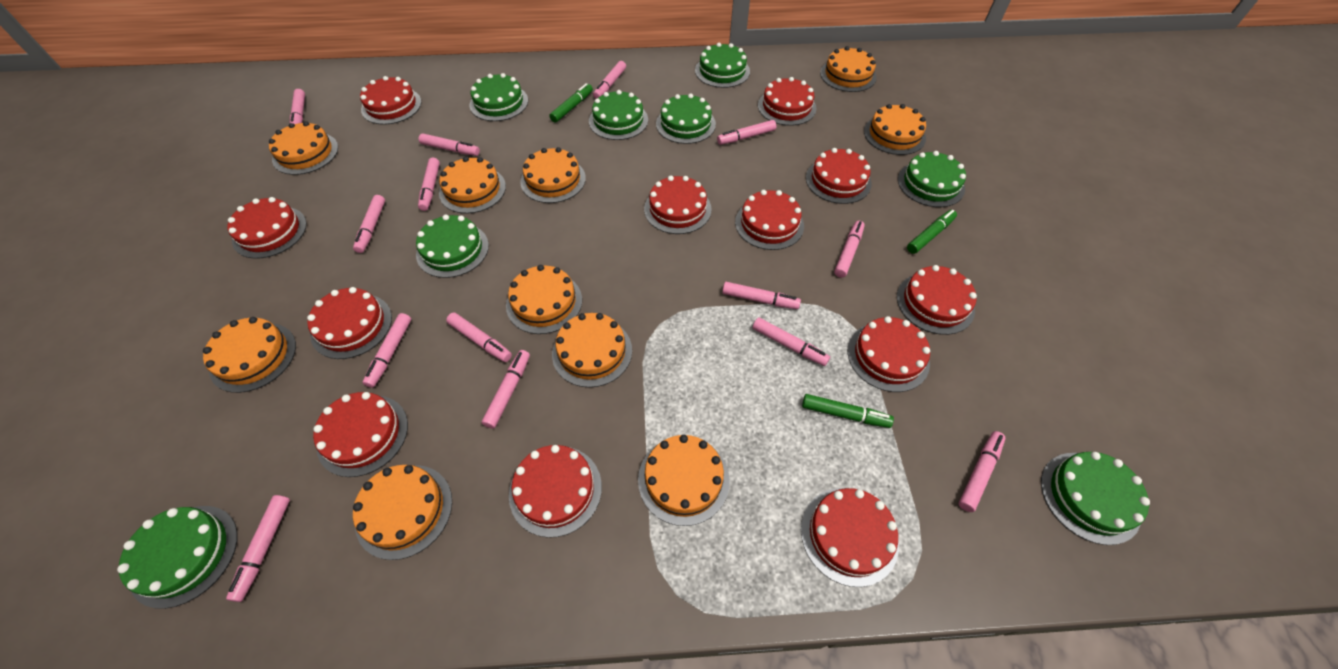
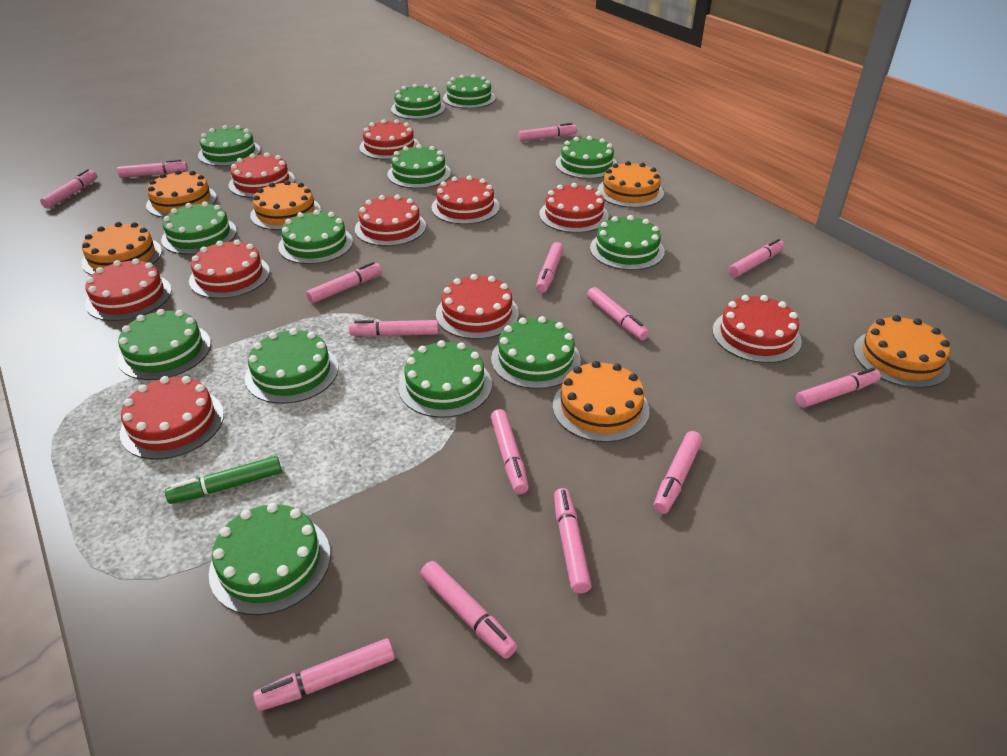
green cake: 8 -> 13
green marker: 3 -> 1
orange cake: 10 -> 6
red cake: 12 -> 10

